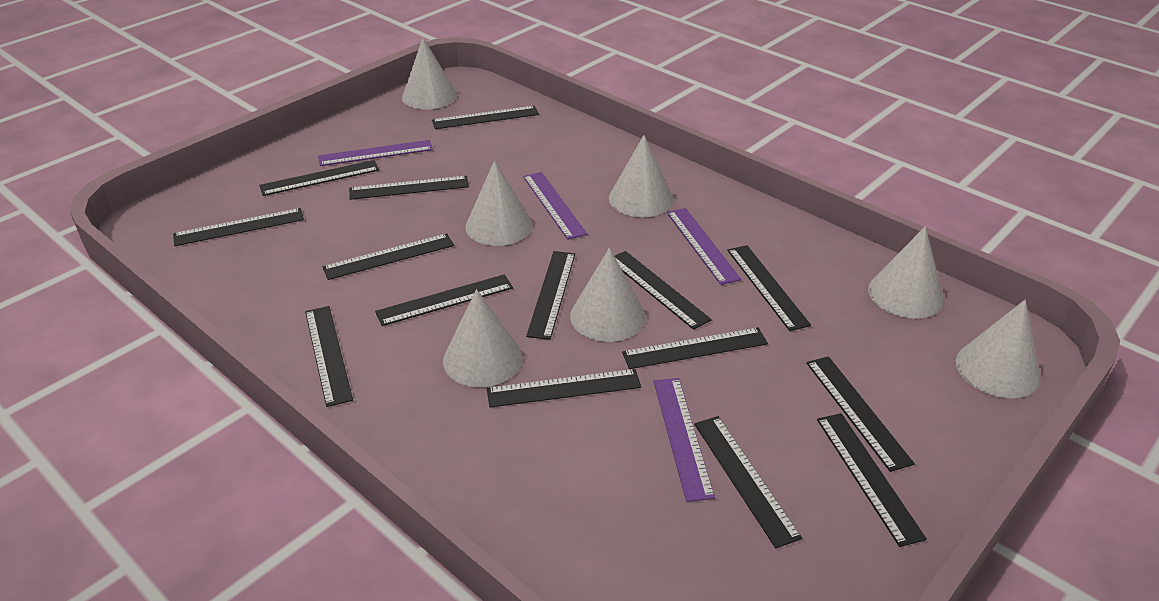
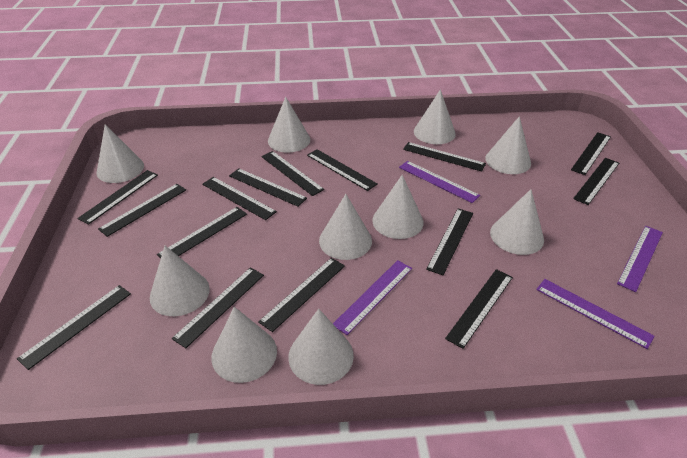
white cone: 7 -> 10

